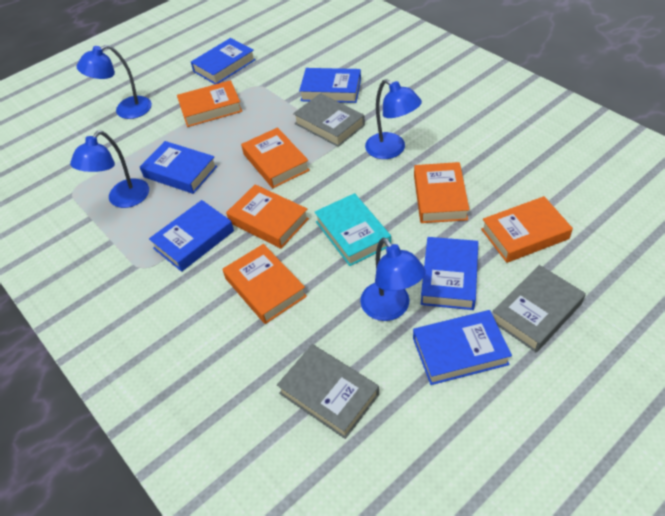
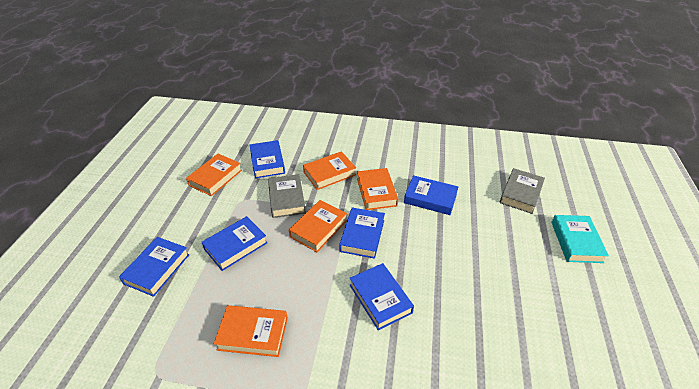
blue lamp: 4 -> 0
grey book: 3 -> 2
orange book: 6 -> 5

